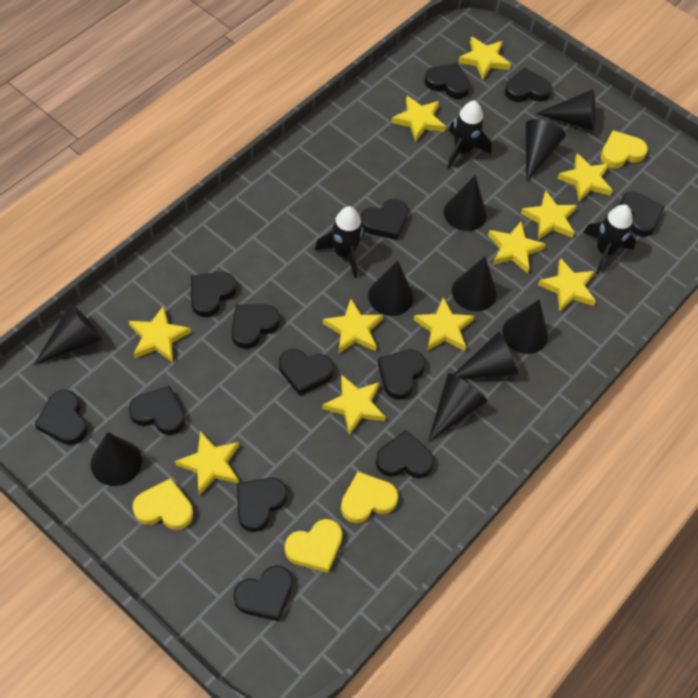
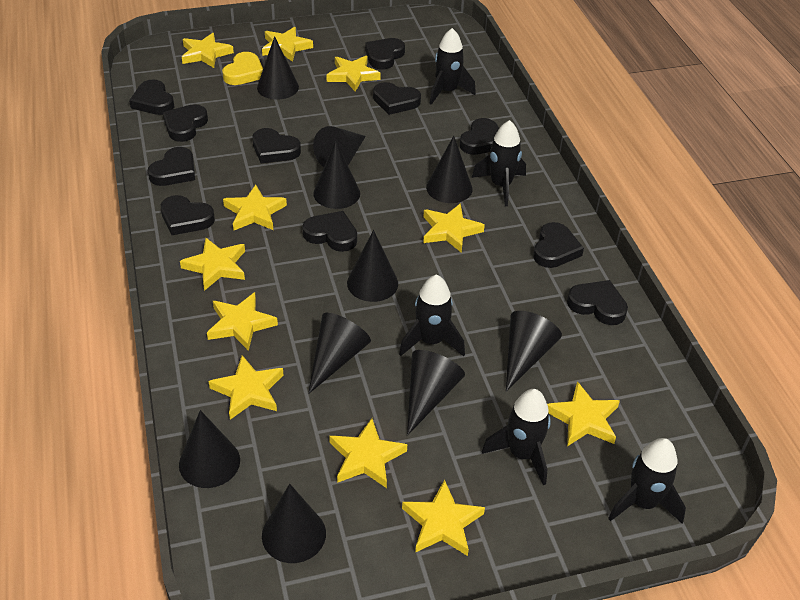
black heart: 13 -> 11
black rocket: 3 -> 5
yellow heart: 4 -> 1

